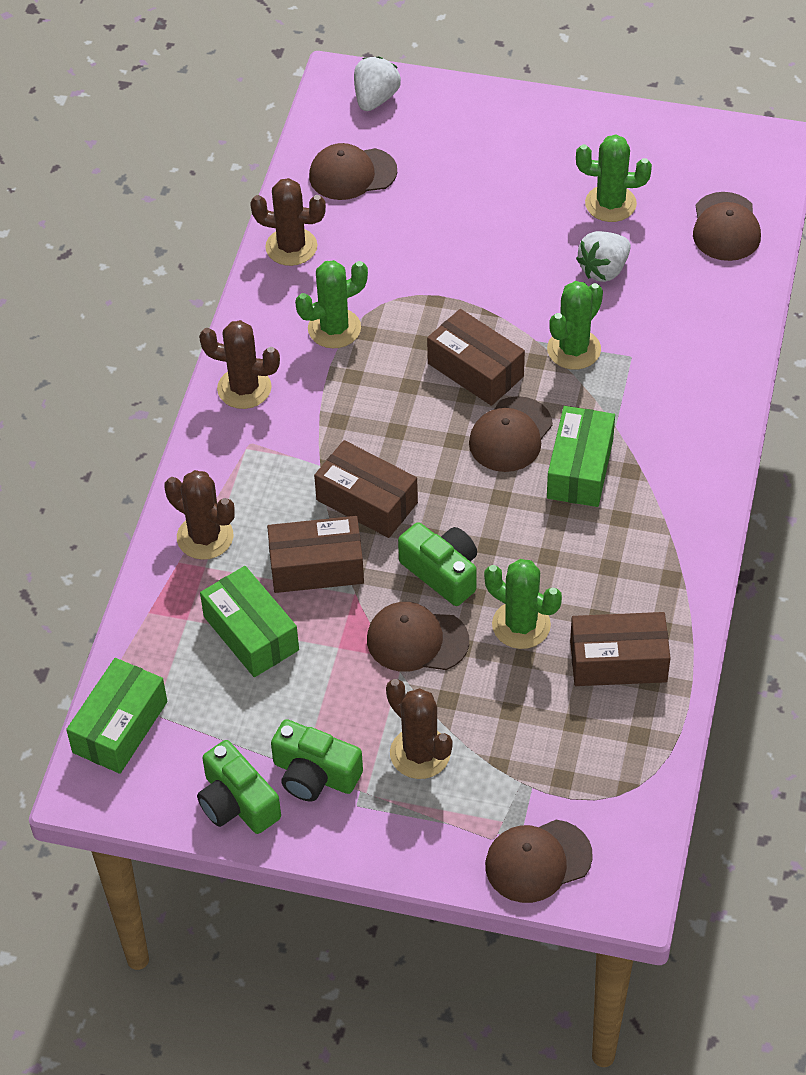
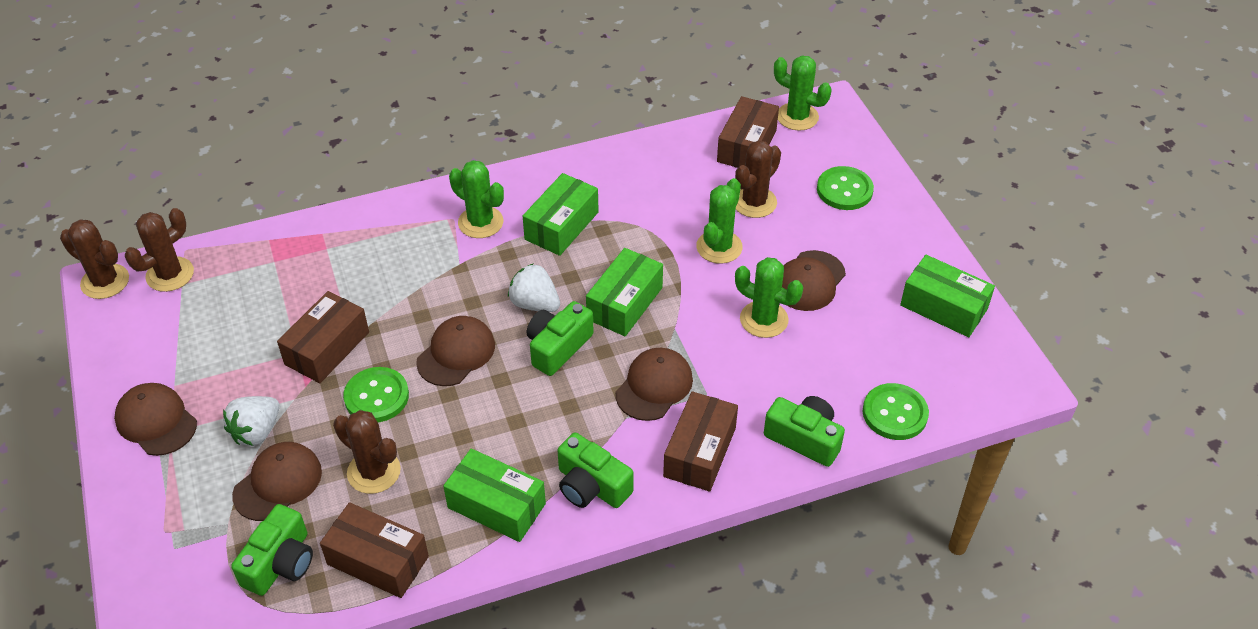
green box: 3 -> 4
green button: 0 -> 3
green camera: 3 -> 4

